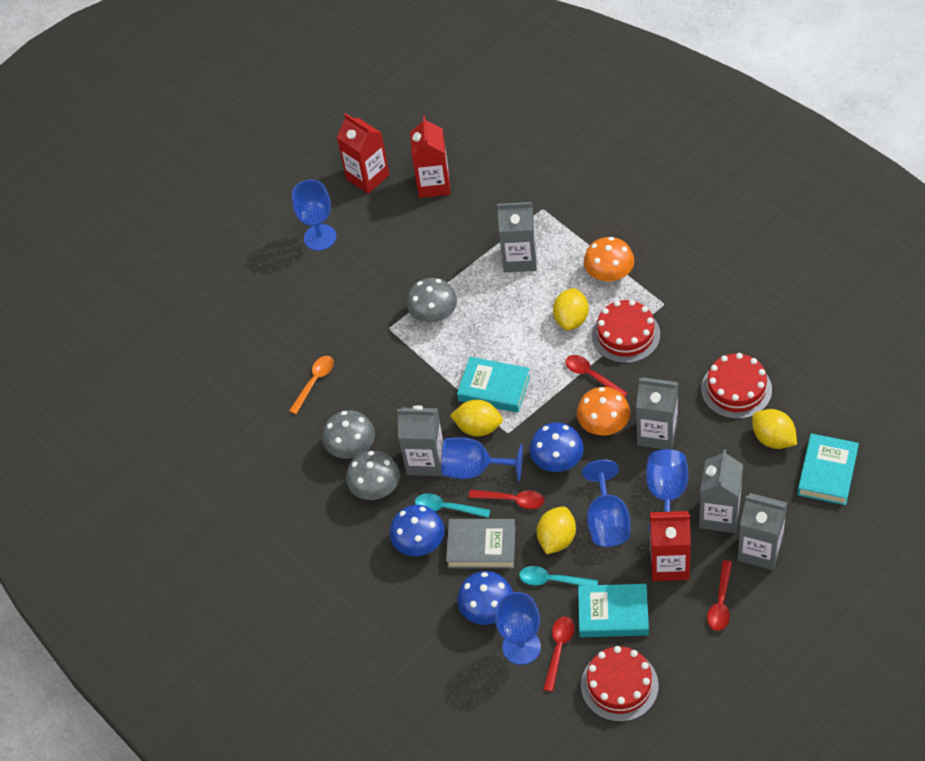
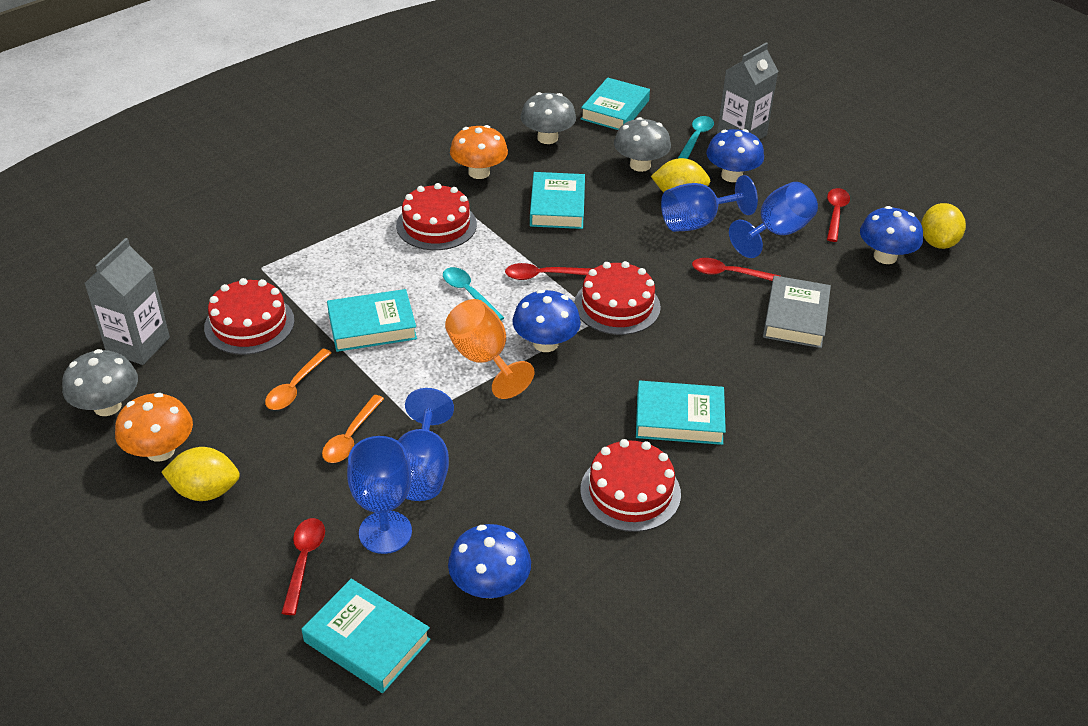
blue goblet: 5 -> 4
blue mushroom: 3 -> 4
grey carton: 5 -> 2
orange goblet: 0 -> 1
orange spoon: 1 -> 2
red cake: 3 -> 4
red carton: 3 -> 0
turquoise book: 3 -> 5
yellow lemon: 4 -> 3

